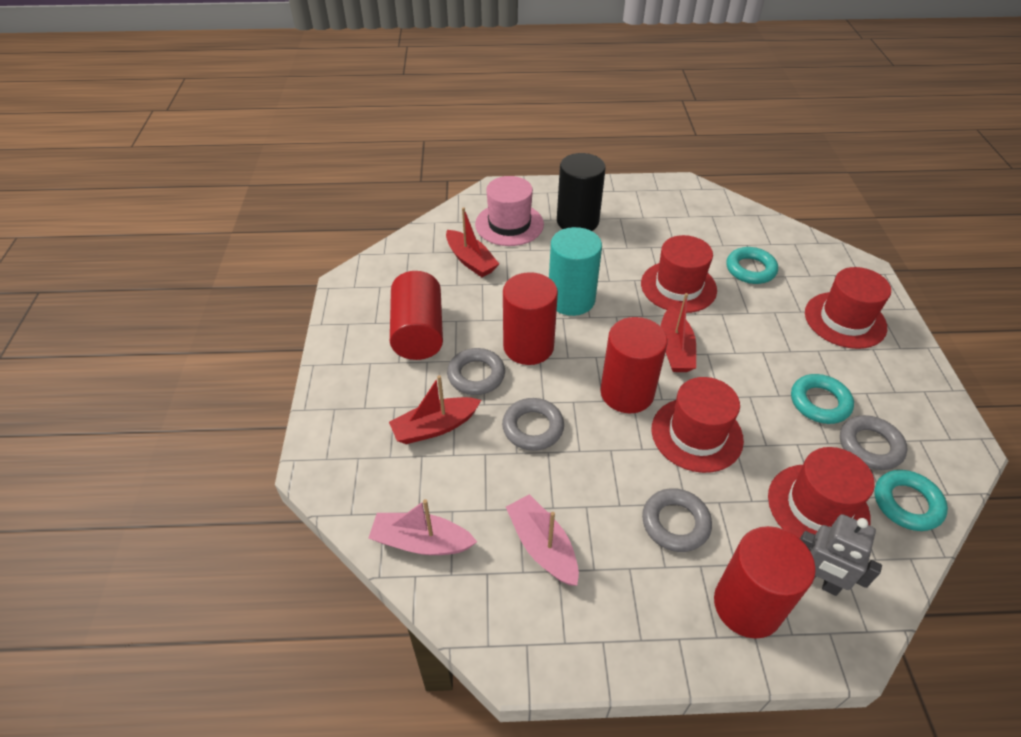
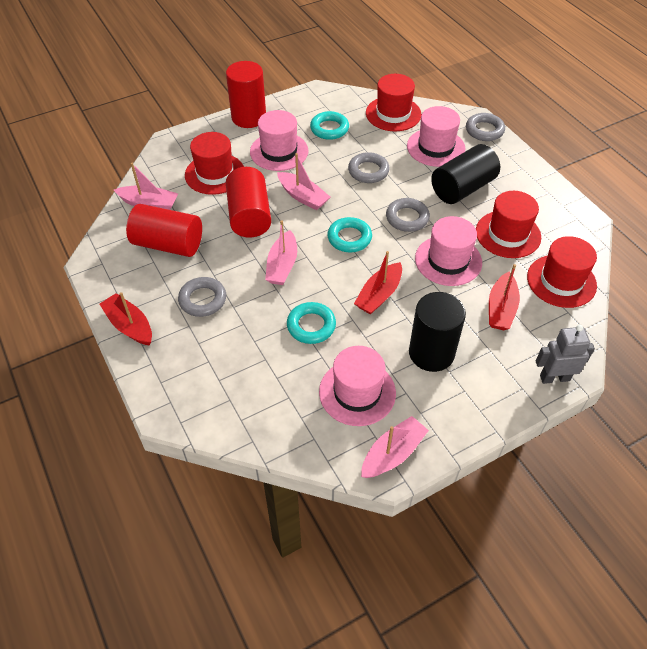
black cylinder: 1 -> 2
pink boat: 2 -> 4
pink hat: 1 -> 4
red cylinder: 4 -> 3
turquoise cylinder: 1 -> 0

